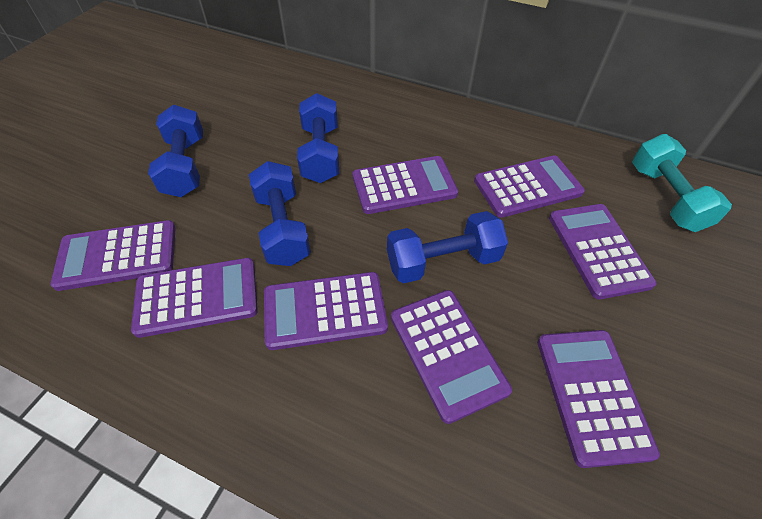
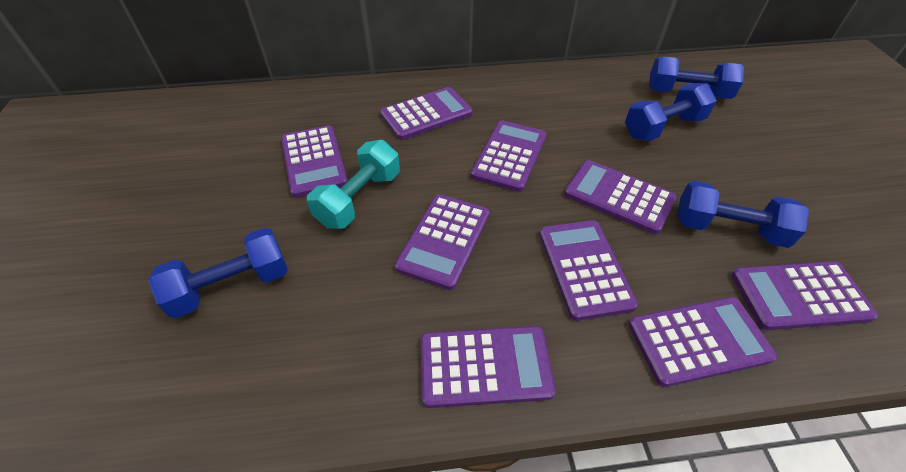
purple calculator: 8 -> 9

